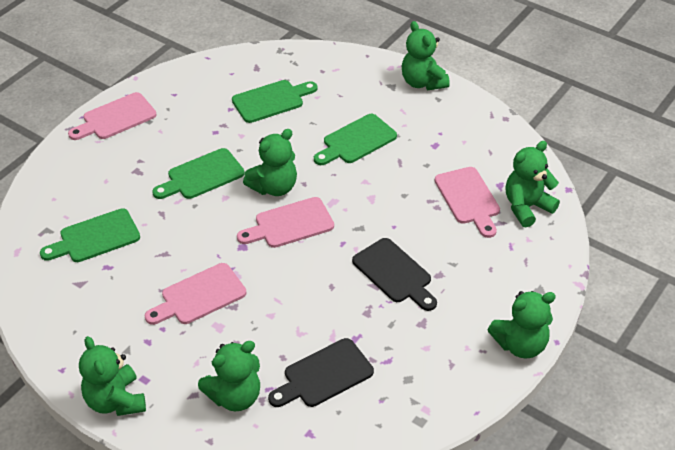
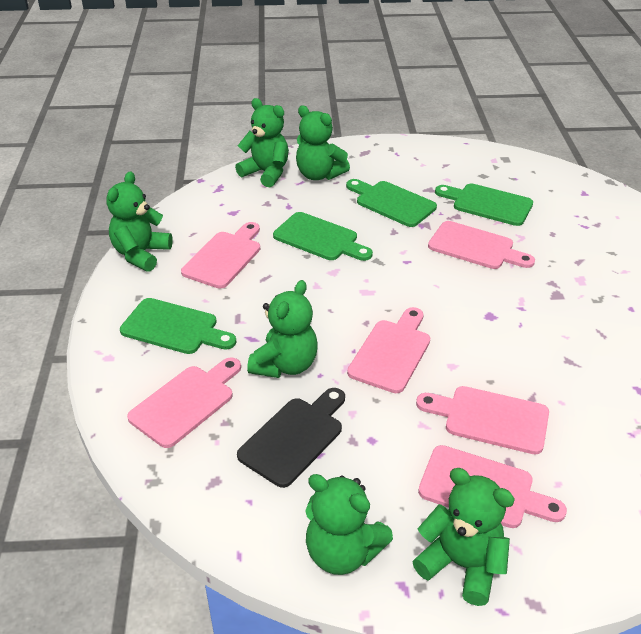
black cutting board: 2 -> 1
pink cutting board: 4 -> 6

